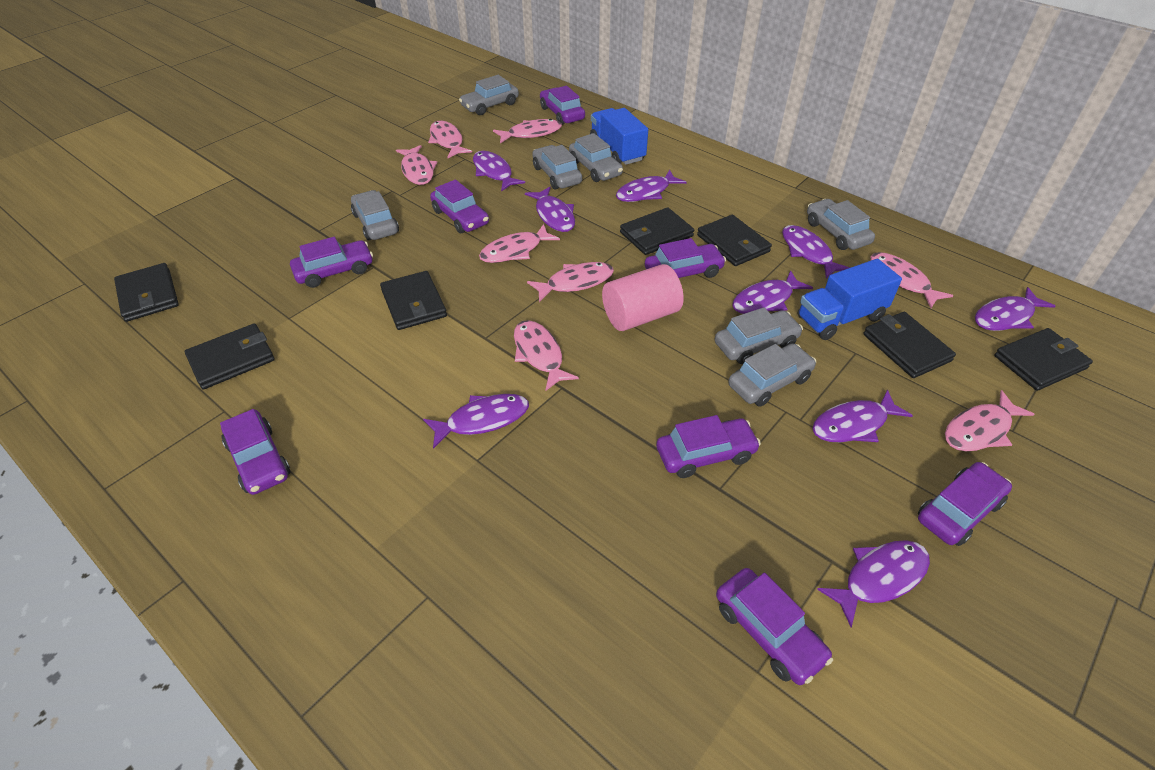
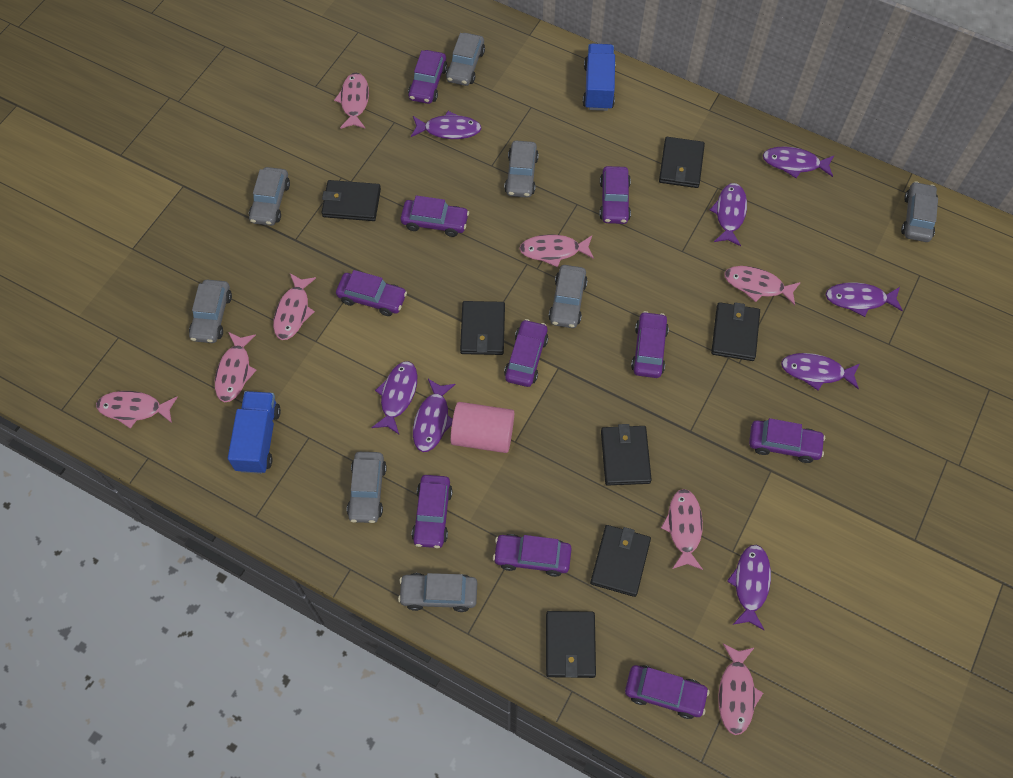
grey car: 7 -> 8
purple car: 8 -> 10
purple fish: 9 -> 8

